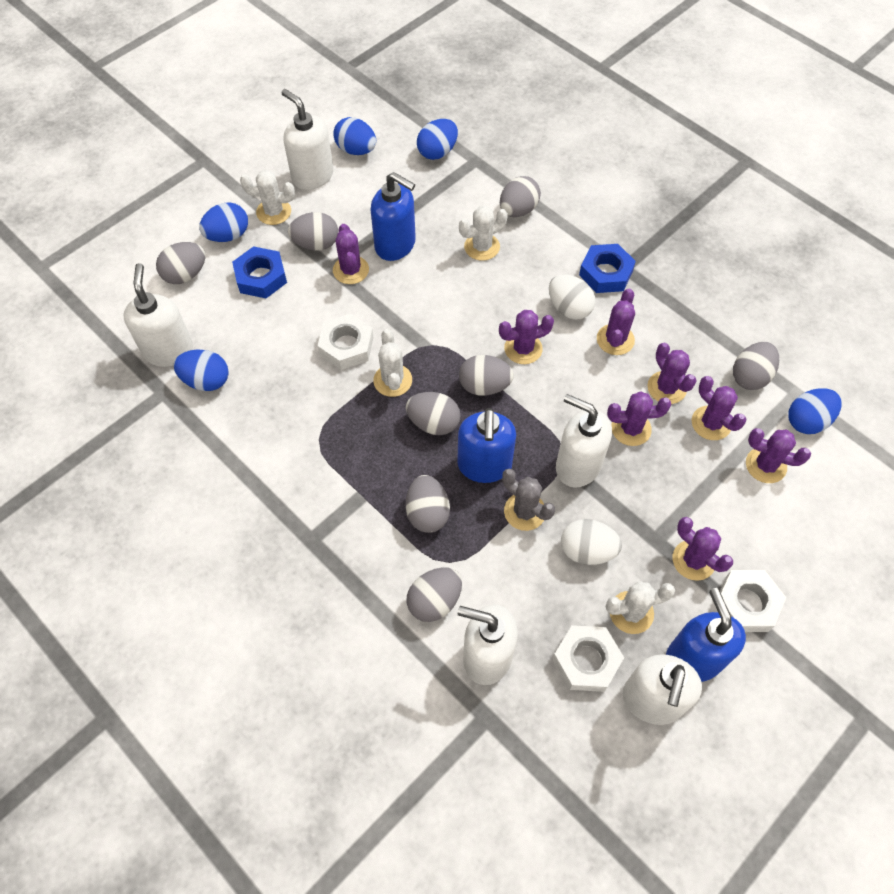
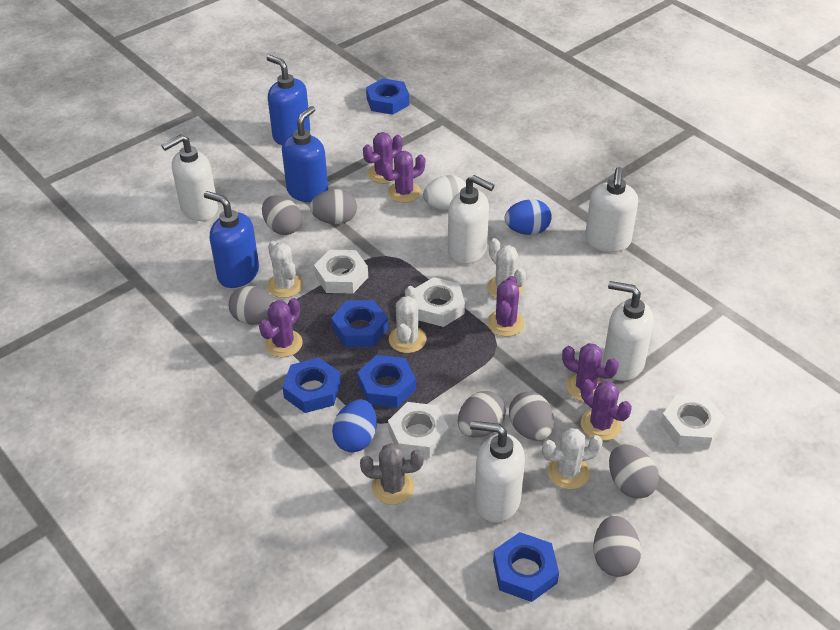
blue egg: 5 -> 2
blue nut: 2 -> 5
grey egg: 8 -> 7
purple cactus: 8 -> 6
white egg: 2 -> 1
white nut: 3 -> 4

